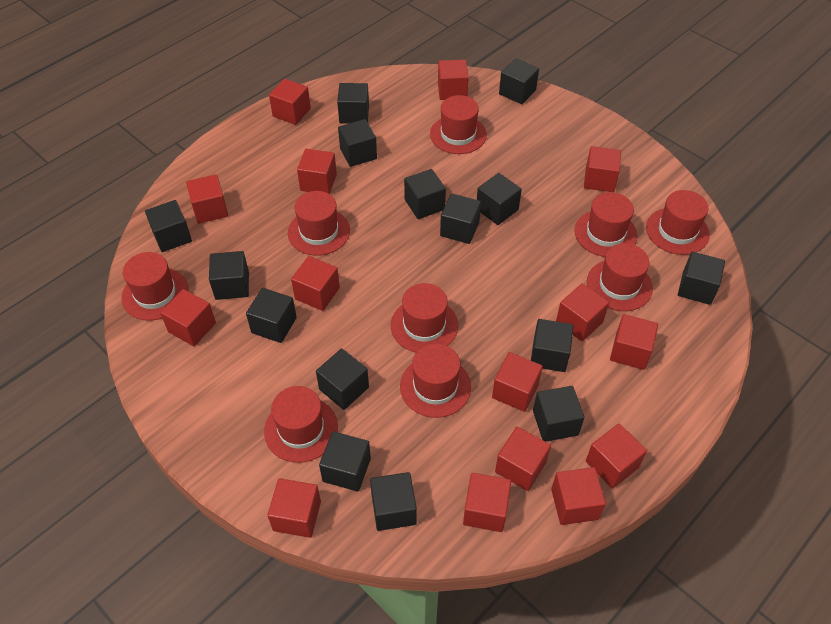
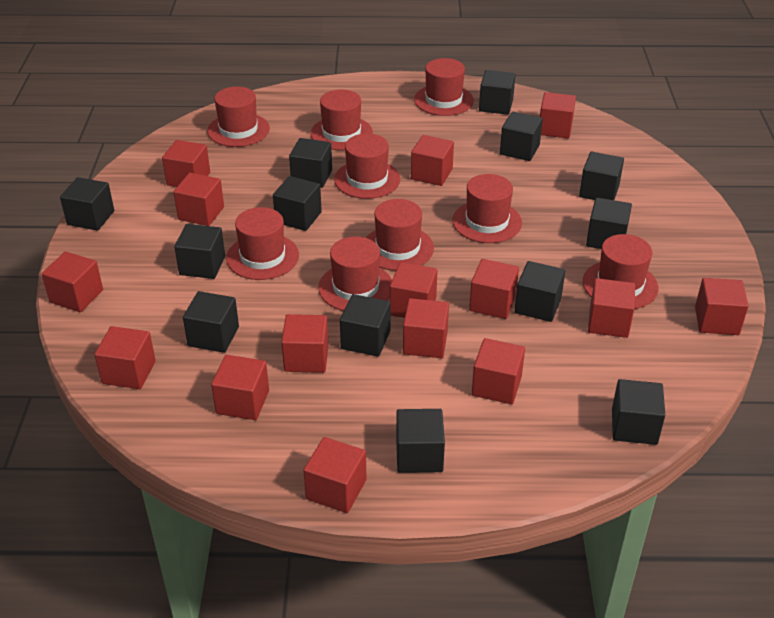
black cube: 15 -> 13

